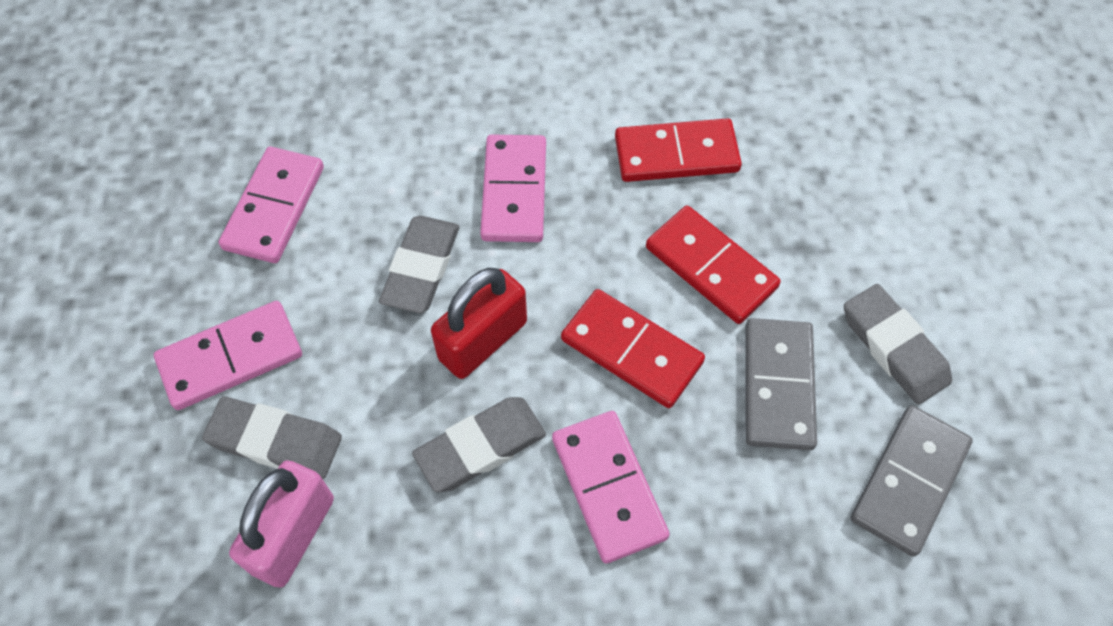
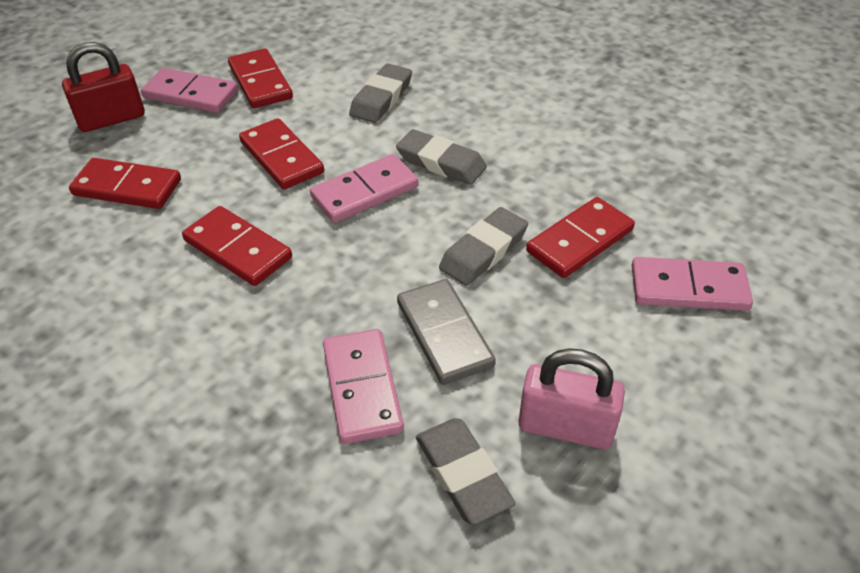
grey domino: 2 -> 1
red domino: 3 -> 5

